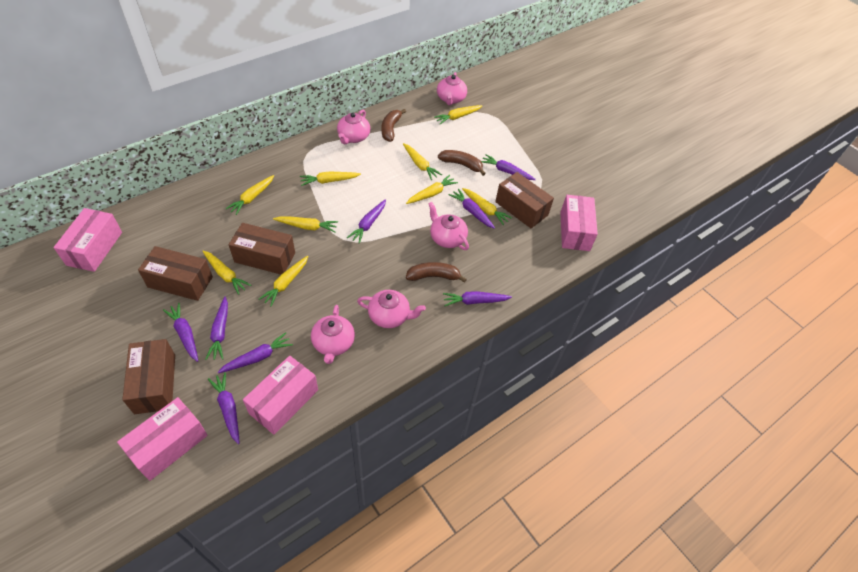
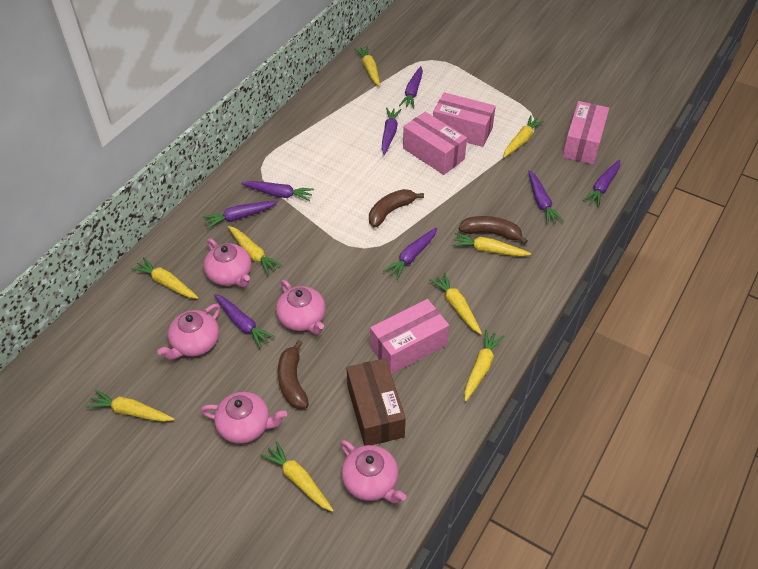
brown box: 4 -> 1

